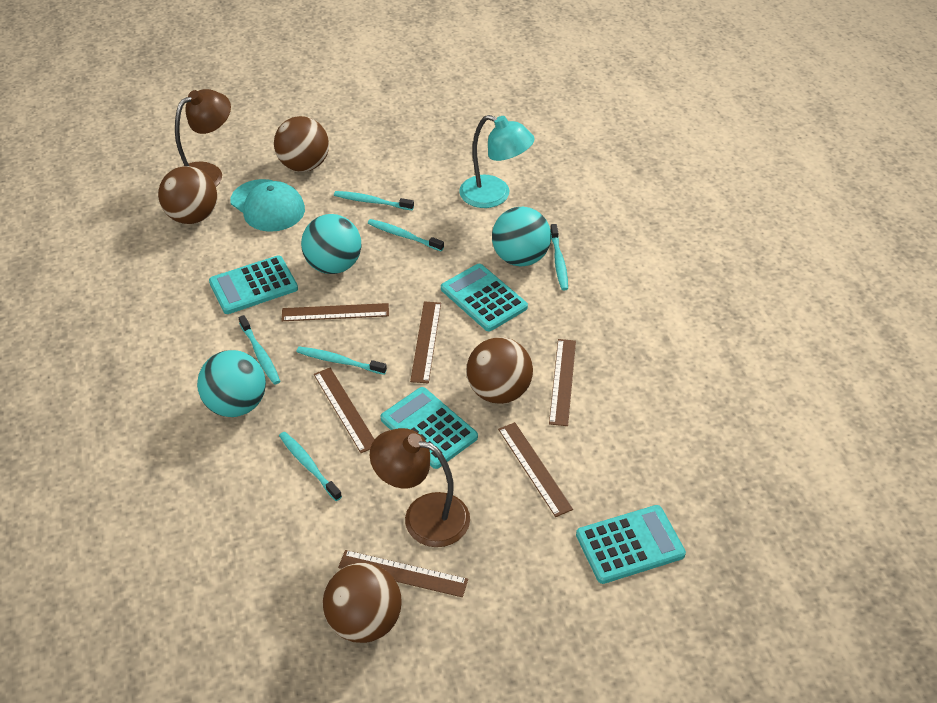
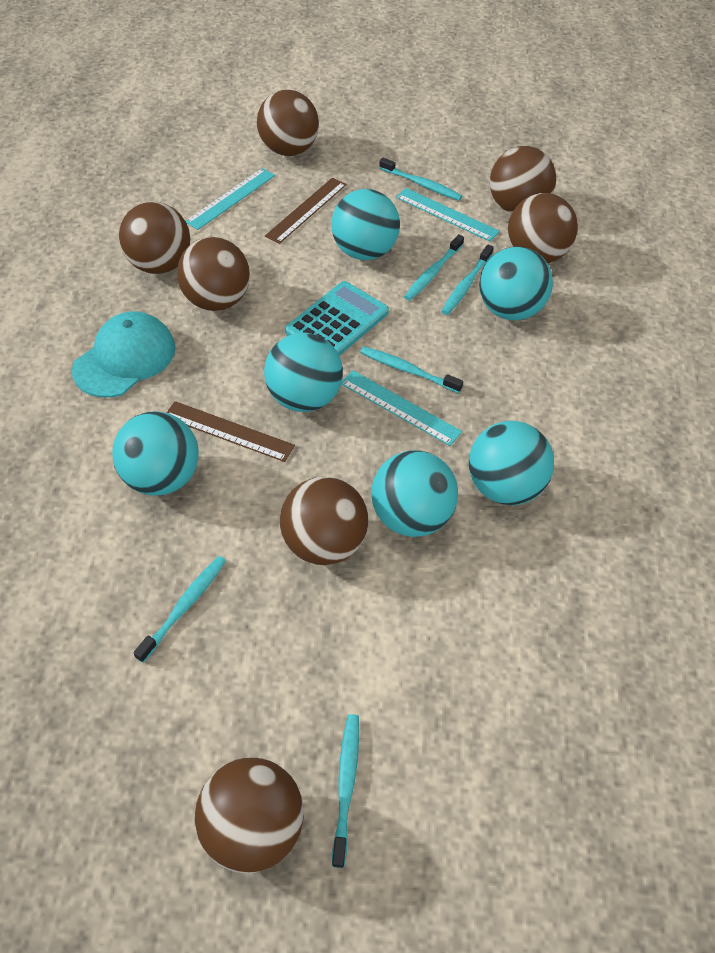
brown ball: 4 -> 7
brown lamp: 2 -> 0
brown ruler: 6 -> 2
turquoise ball: 3 -> 6
turquoise calculator: 4 -> 1
turquoise lamp: 1 -> 0
turquoise ruler: 0 -> 3

